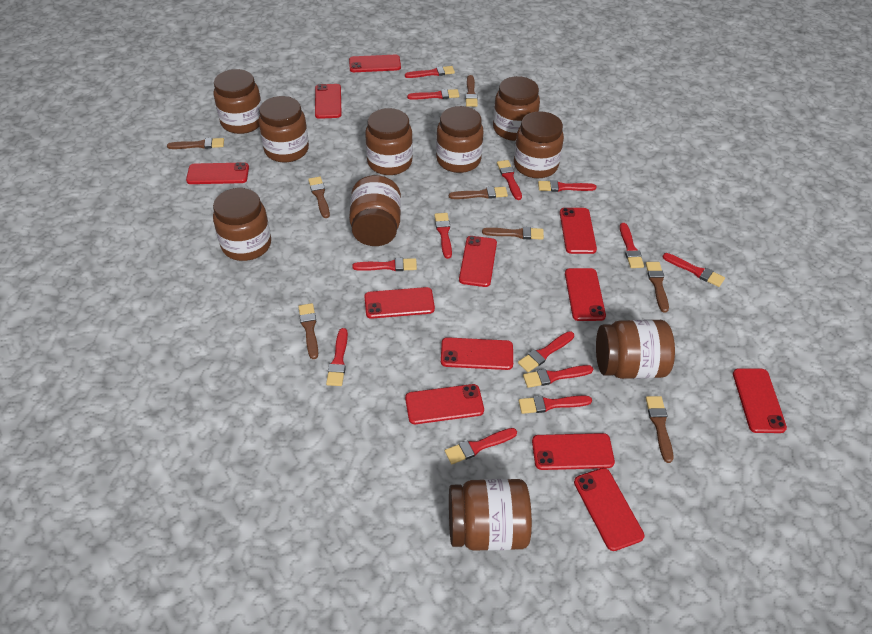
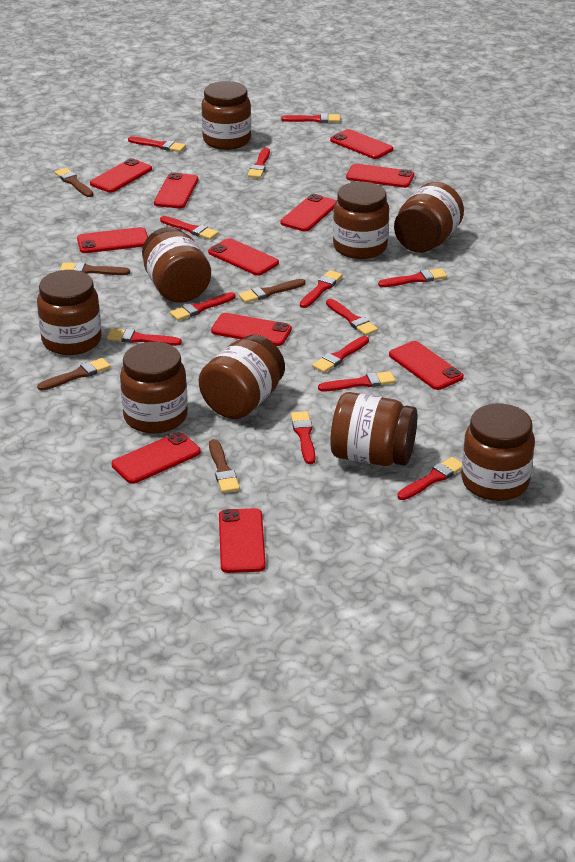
brown brush: 8 -> 5
brown jar: 10 -> 9
red phone: 12 -> 11

